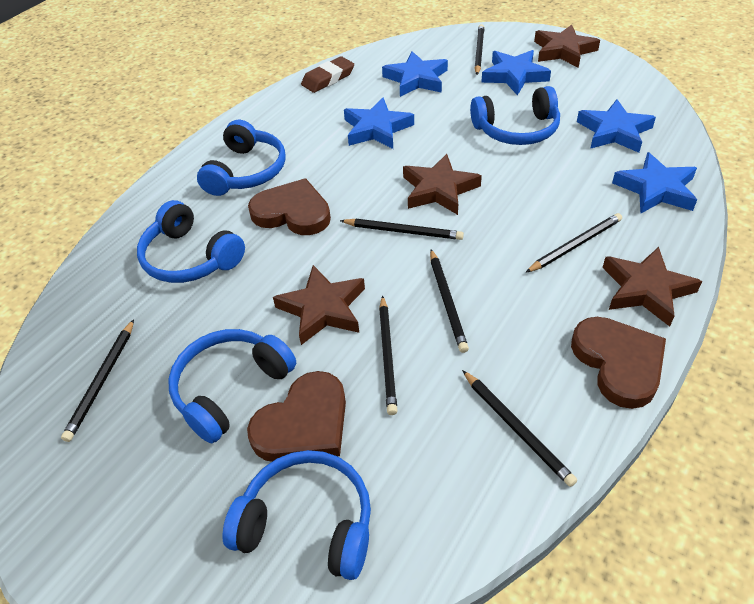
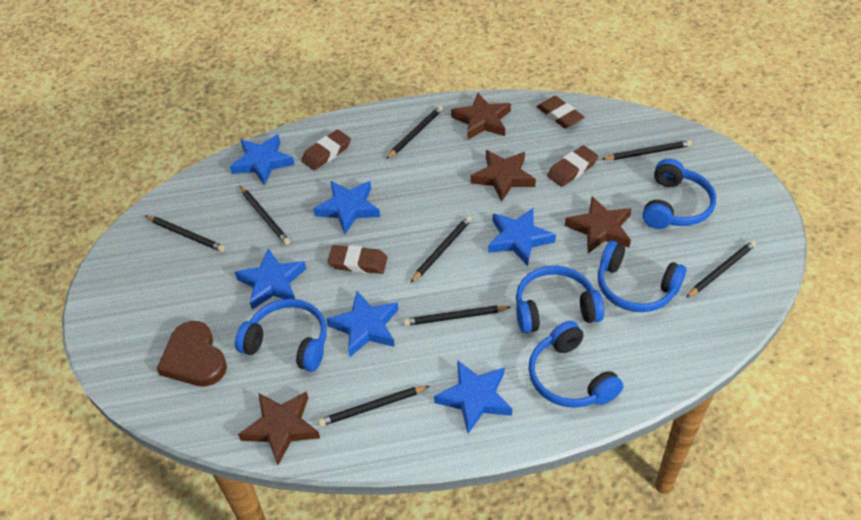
black pencil: 7 -> 8
blue star: 5 -> 6
brown eraser: 1 -> 4
brown heart: 3 -> 1

